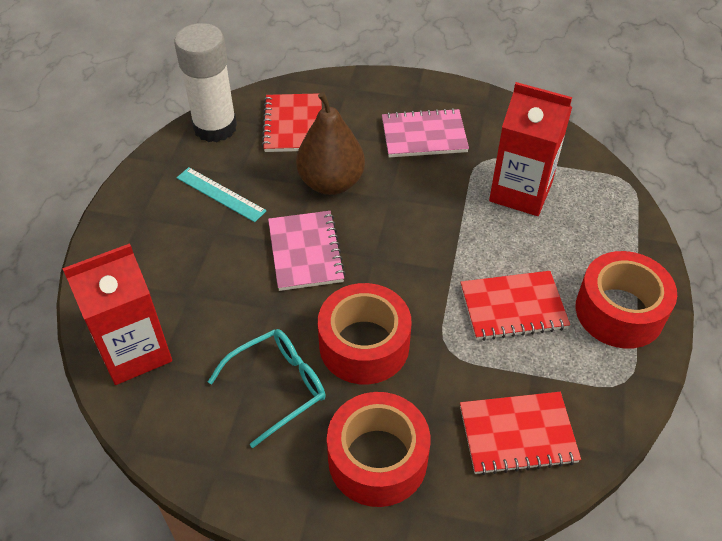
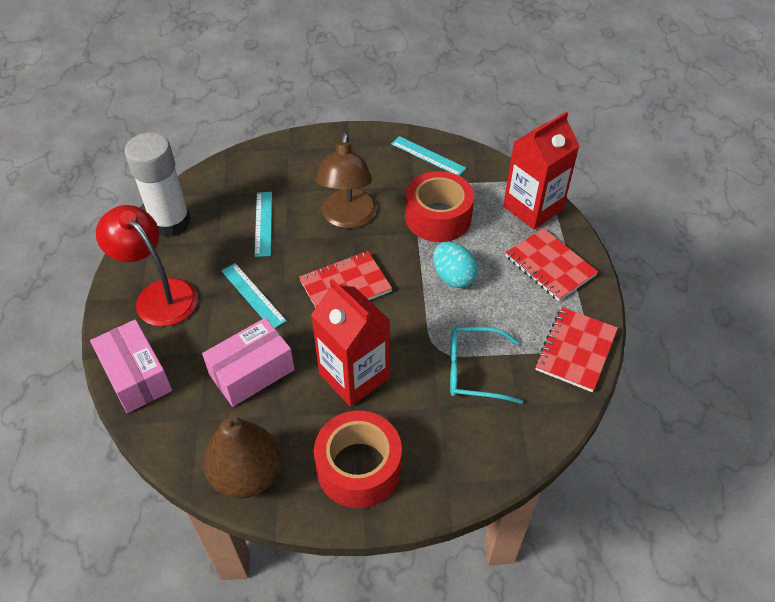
brown lamp: 0 -> 1
pink box: 0 -> 2
pink notebook: 2 -> 0
red lamp: 0 -> 1
red tape: 3 -> 2
turquoise egg: 0 -> 1
turquoise ruler: 1 -> 3

